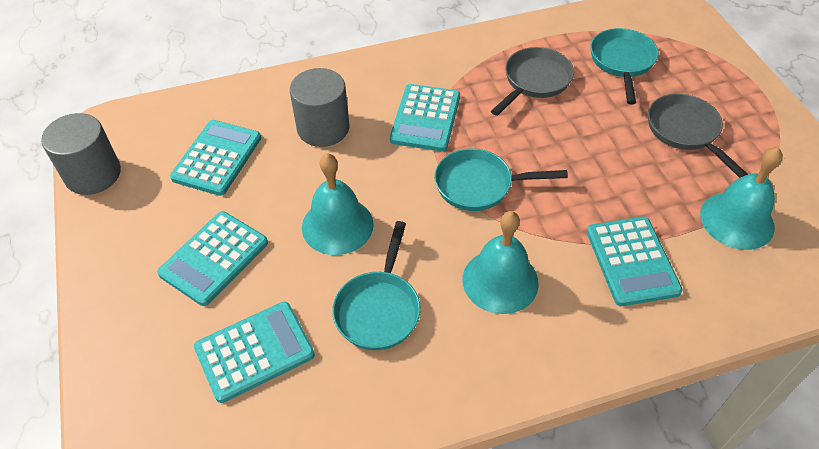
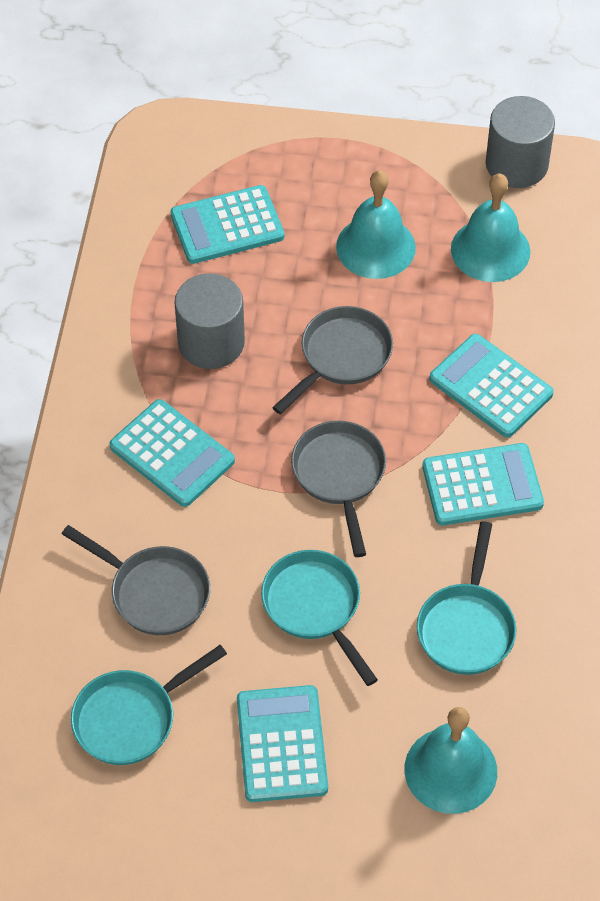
grey pan: 2 -> 3

